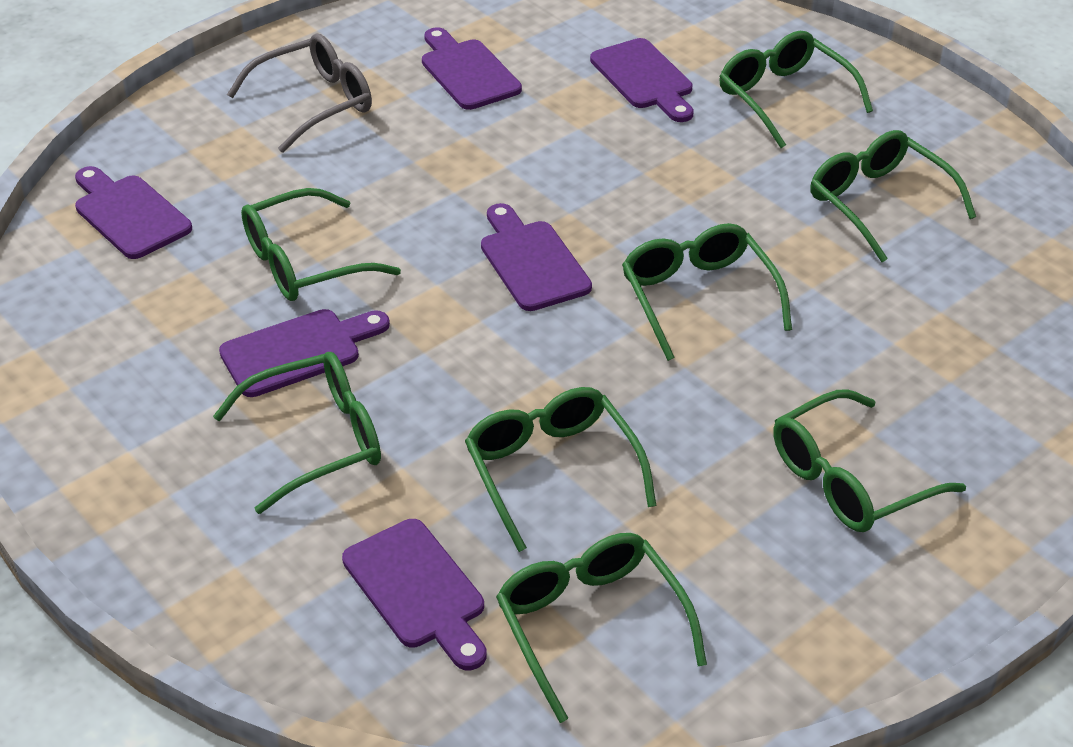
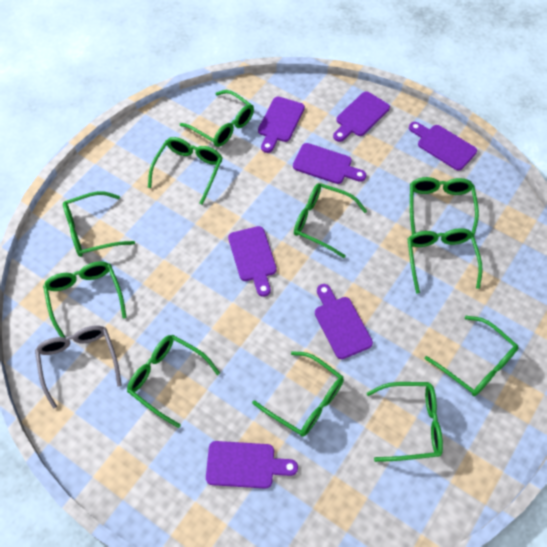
green glasses: 8 -> 11
purple cutting board: 6 -> 7

